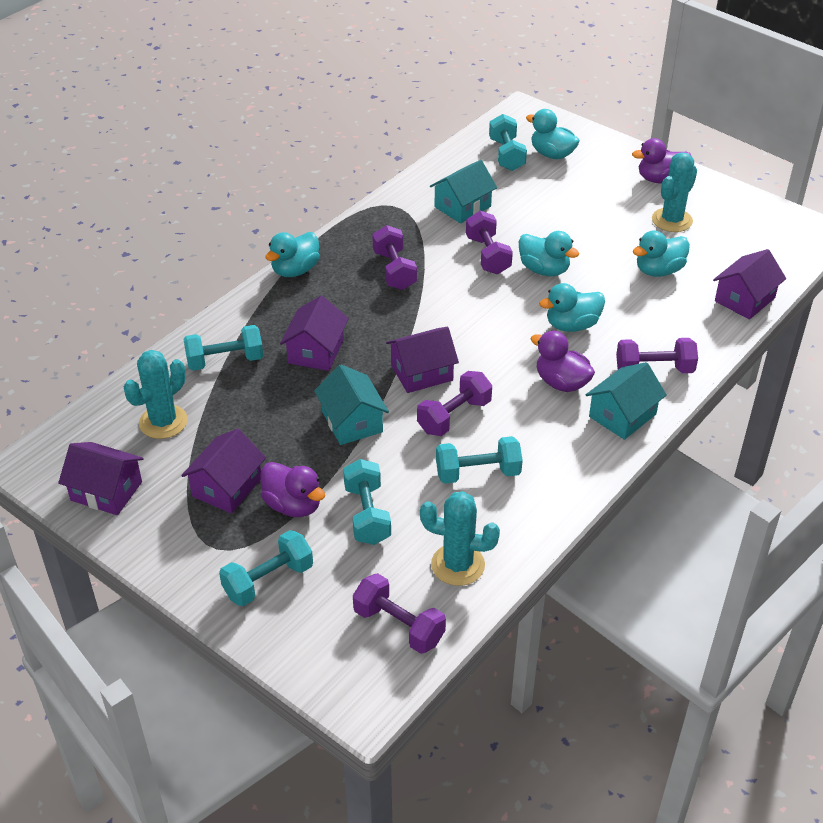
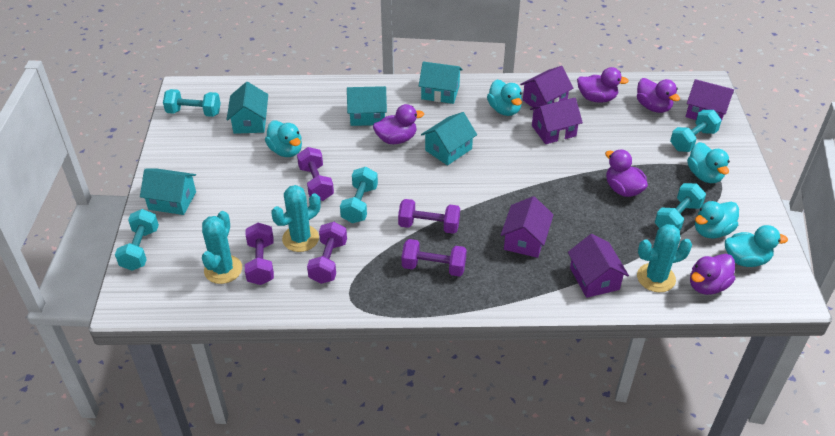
purple duck: 3 -> 5
turquoise house: 3 -> 5

